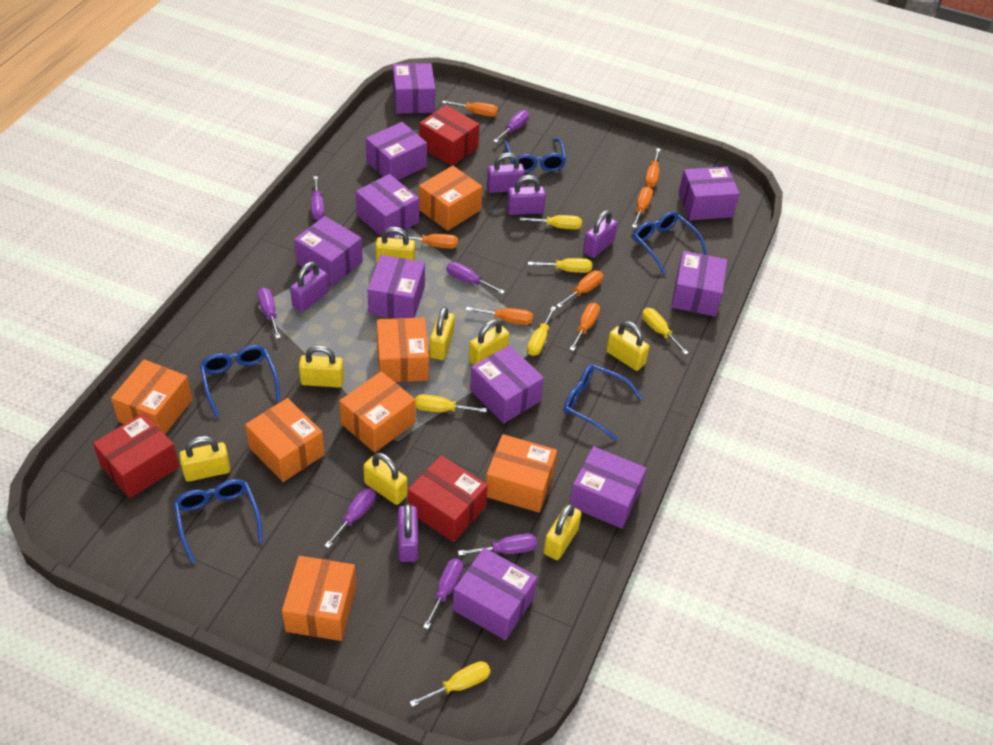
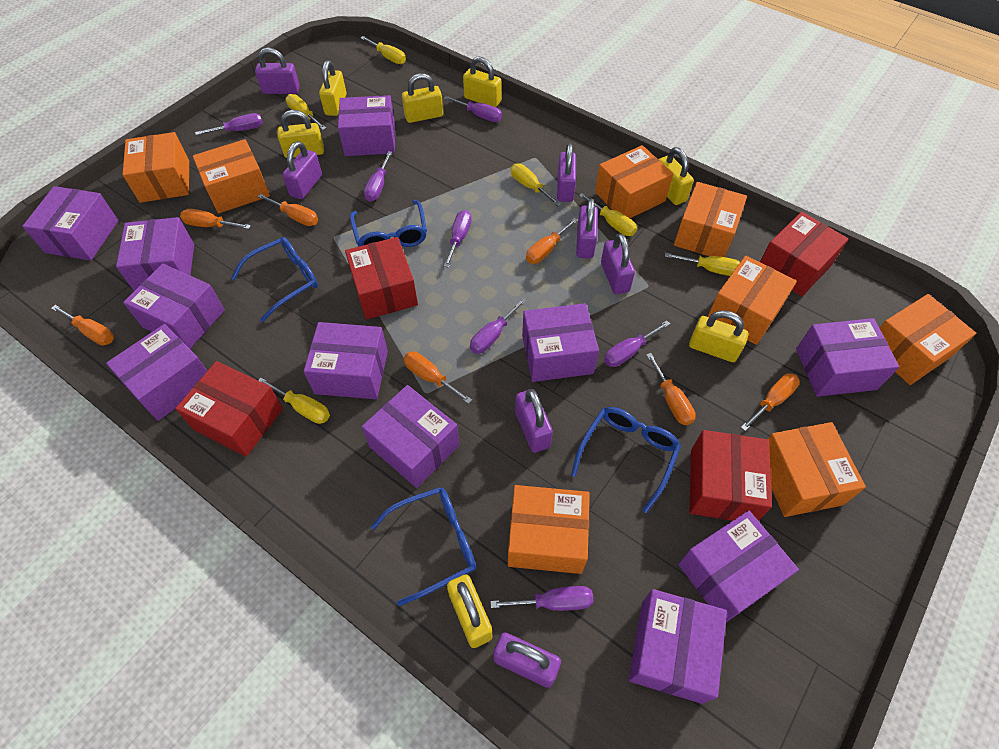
blue glasses: 5 -> 4
orange box: 7 -> 8
purple box: 10 -> 11
purple padlock: 5 -> 7
red box: 3 -> 4
yellow padlock: 8 -> 7

